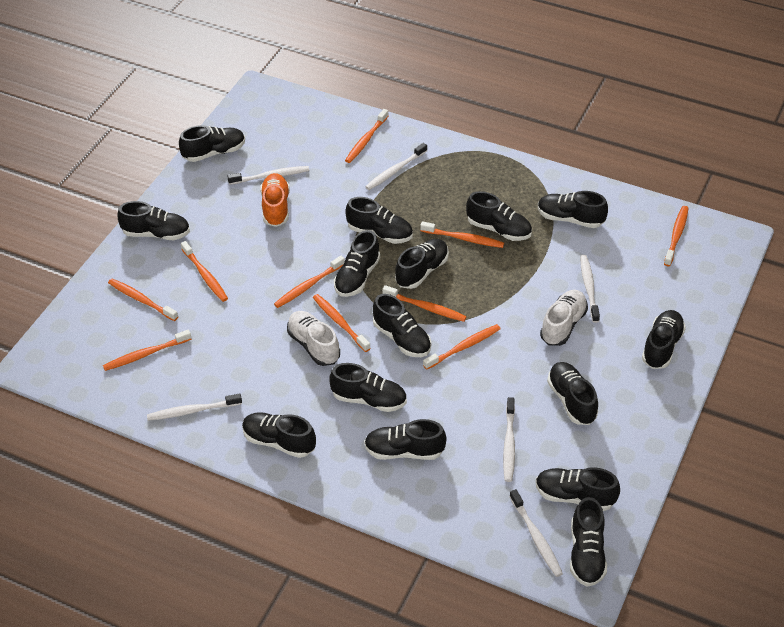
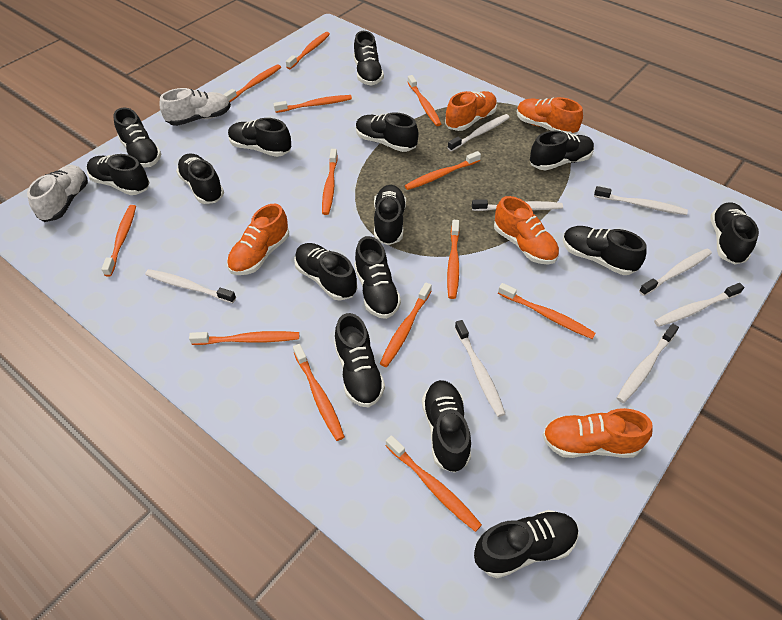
orange shoe: 1 -> 5
orange toothbrush: 10 -> 13
white toothbrush: 6 -> 8

